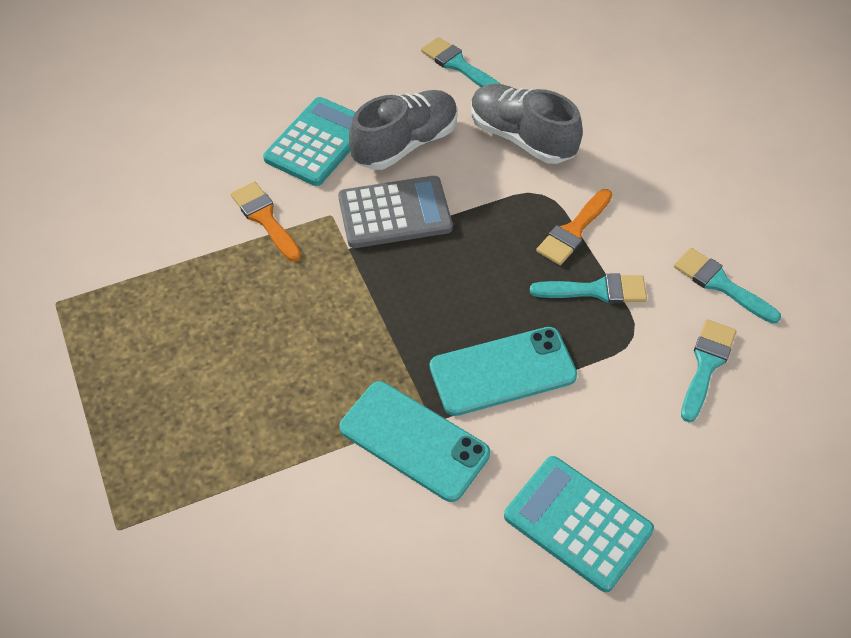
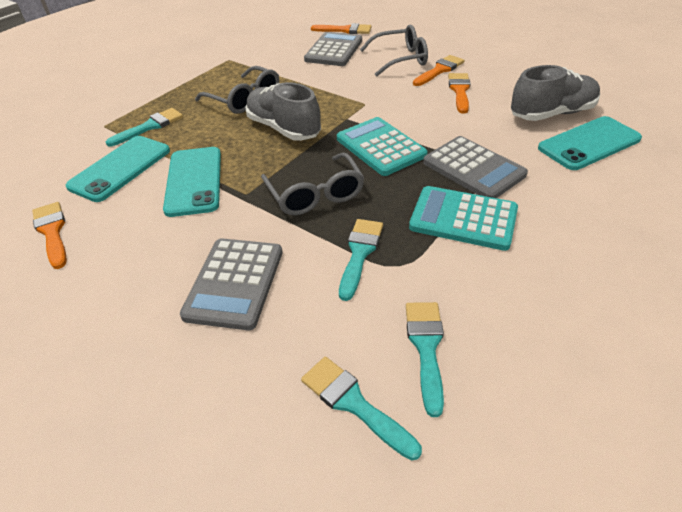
grey calculator: 1 -> 3
grey glasses: 0 -> 3
orange brush: 2 -> 4
turquoise phone: 2 -> 3

